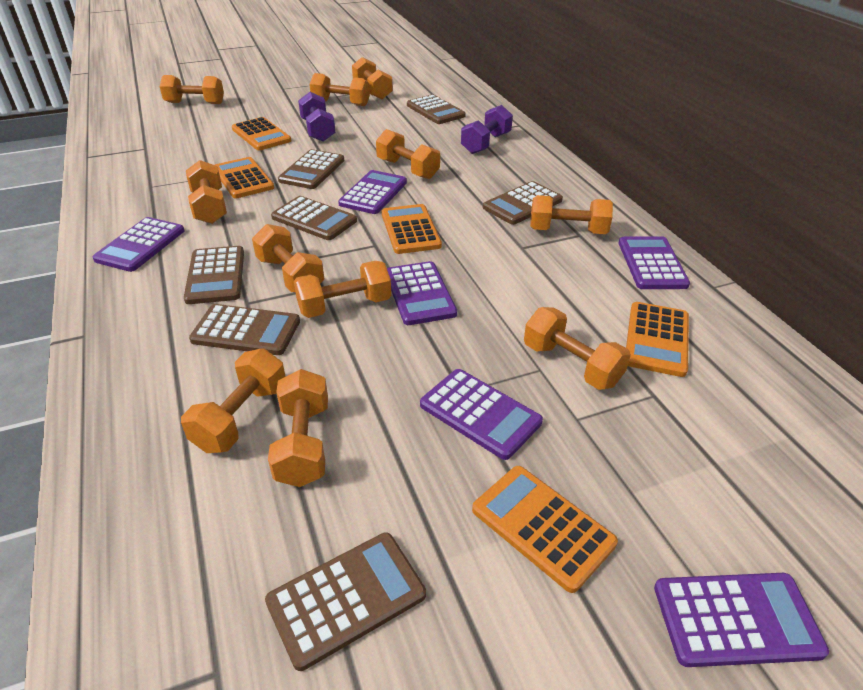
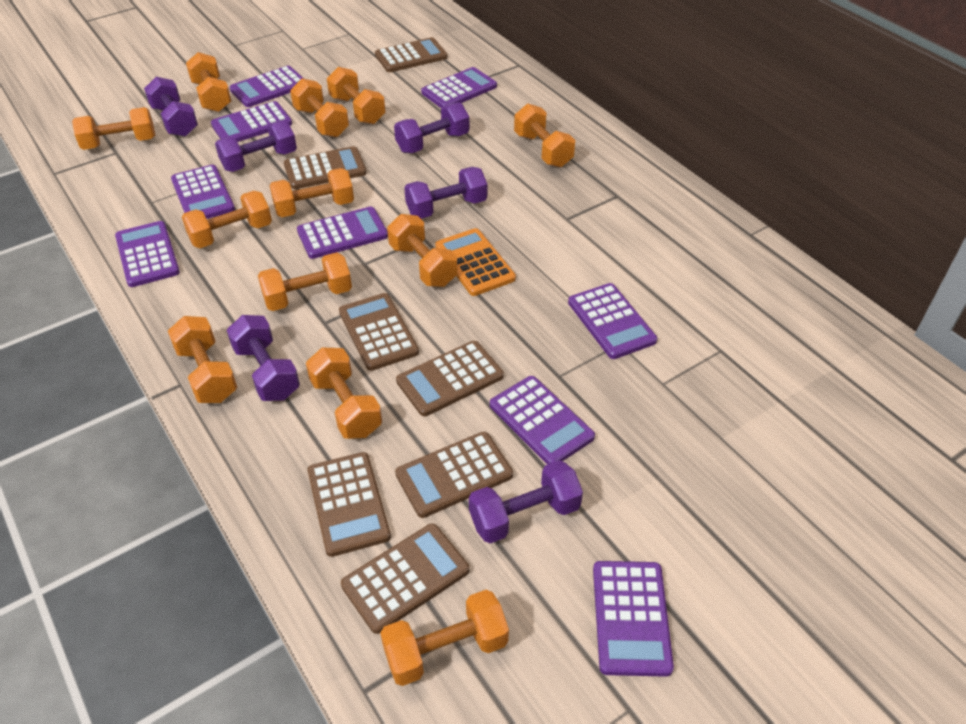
orange calculator: 5 -> 1
orange dumbbell: 11 -> 12
purple calculator: 6 -> 9
purple dumbbell: 2 -> 6

